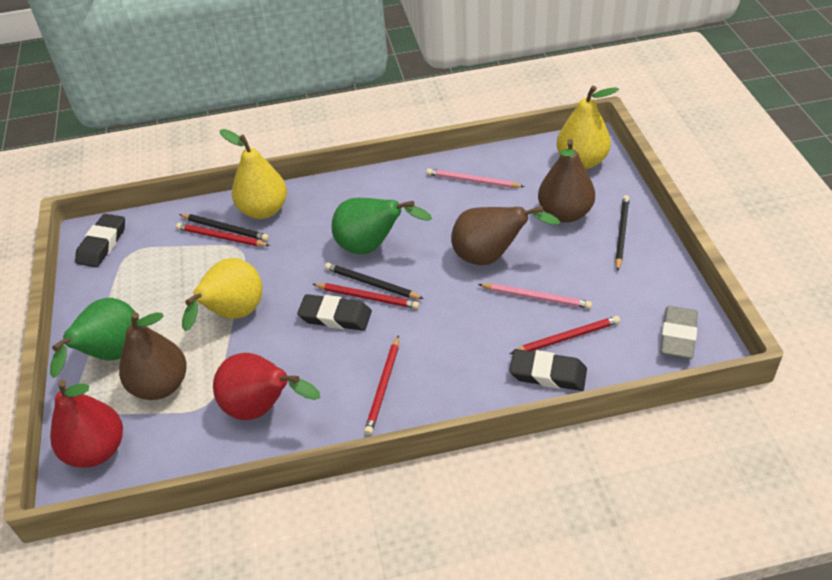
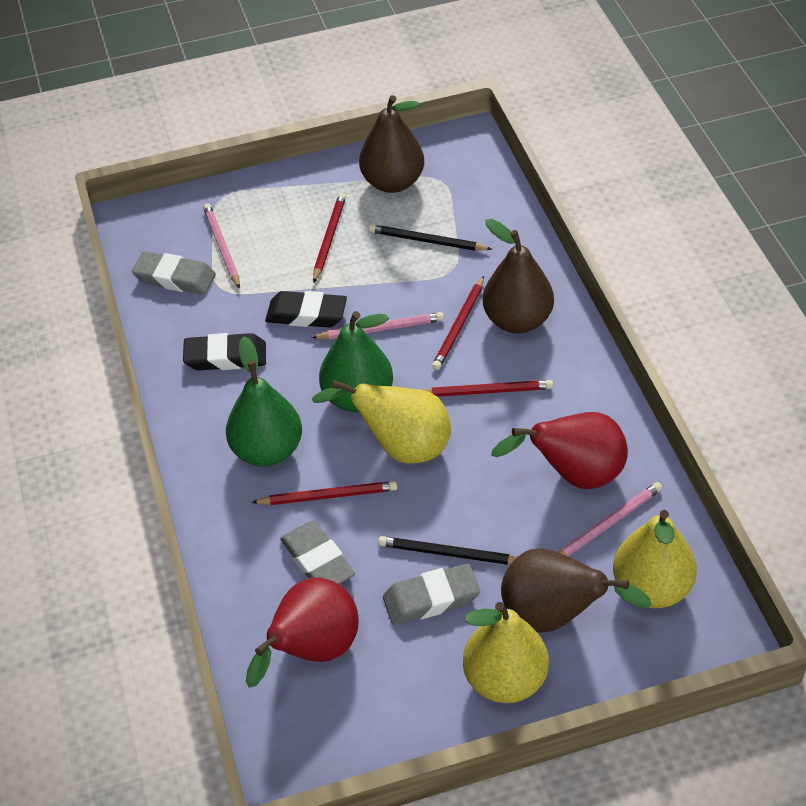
black eraser: 3 -> 2
black pencil: 3 -> 2
grey eraser: 1 -> 3
pink pencil: 2 -> 3

